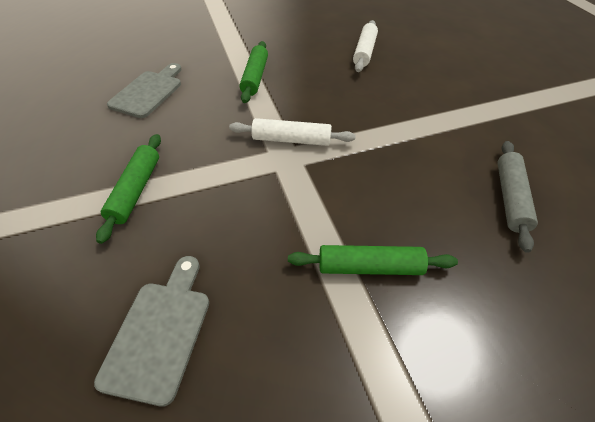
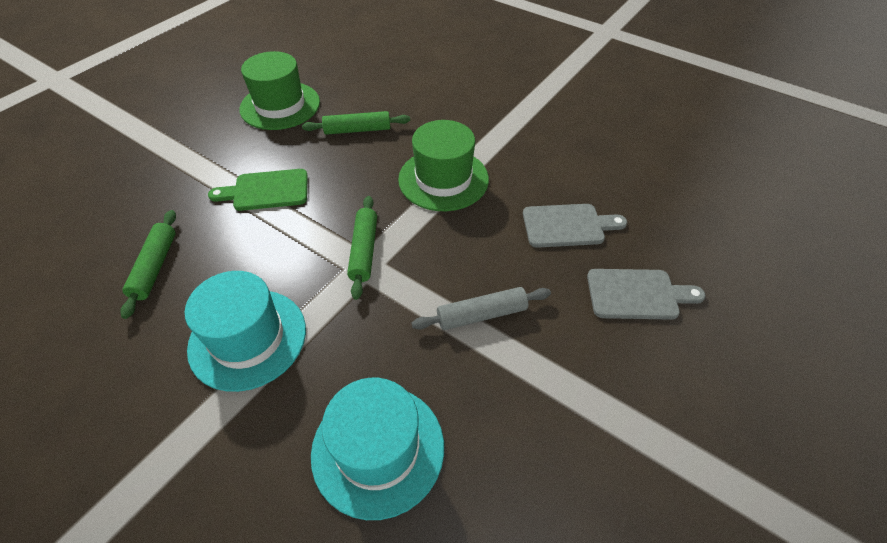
green cutting board: 0 -> 1
green hat: 0 -> 2
turquoise hat: 0 -> 2
white rolling pin: 2 -> 0

